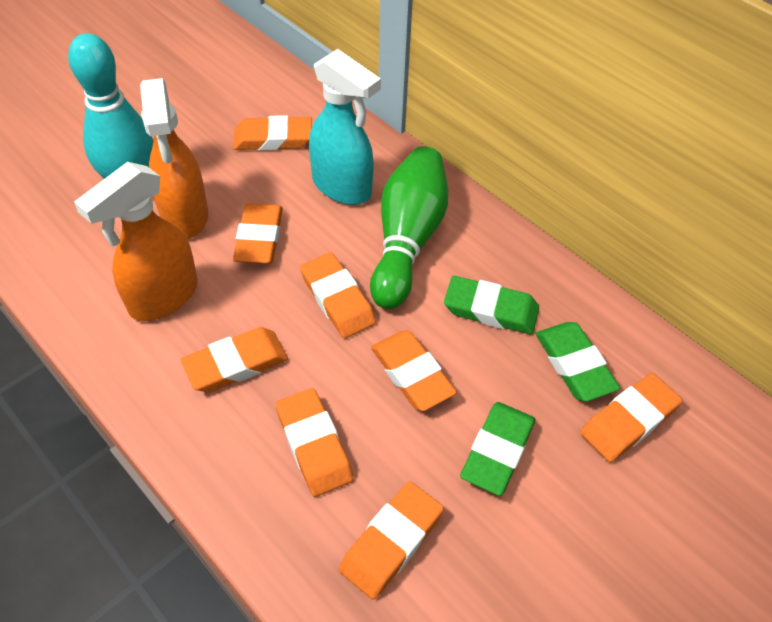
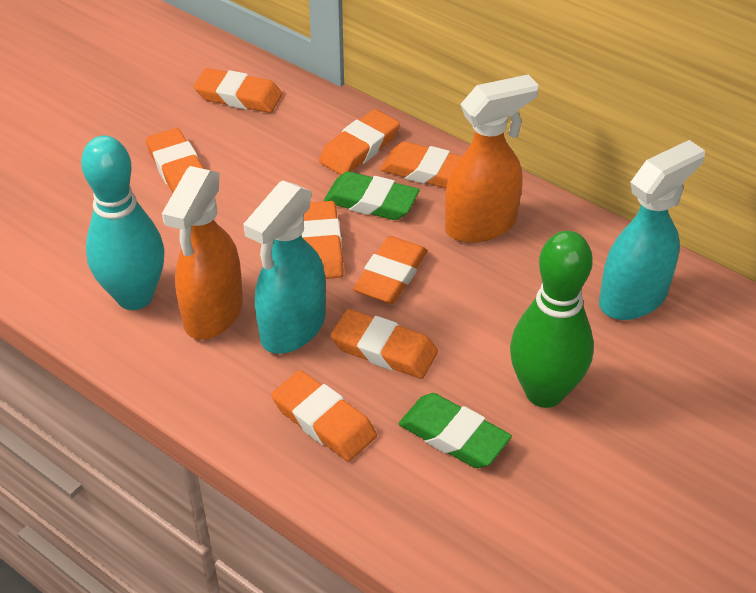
green eraser: 3 -> 2
turquoise spray bottle: 1 -> 2

